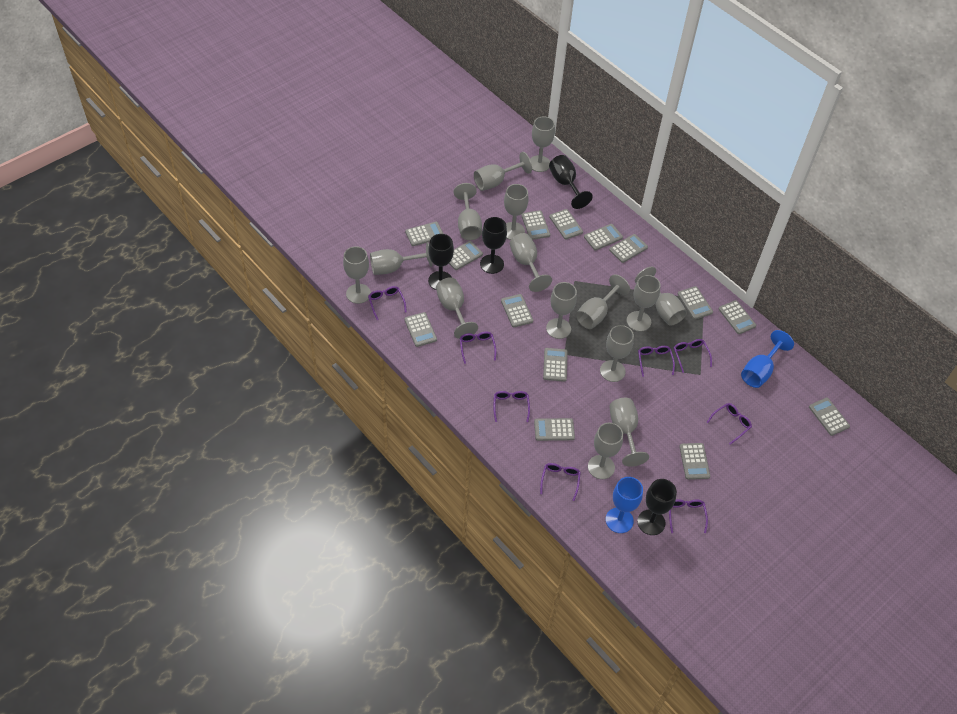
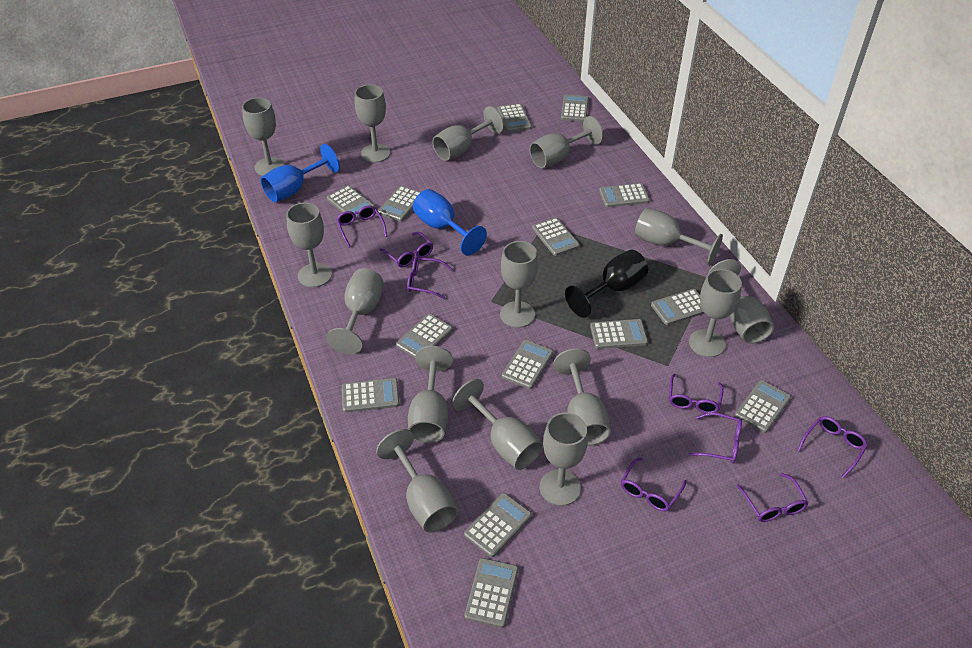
black goblet: 4 -> 1

